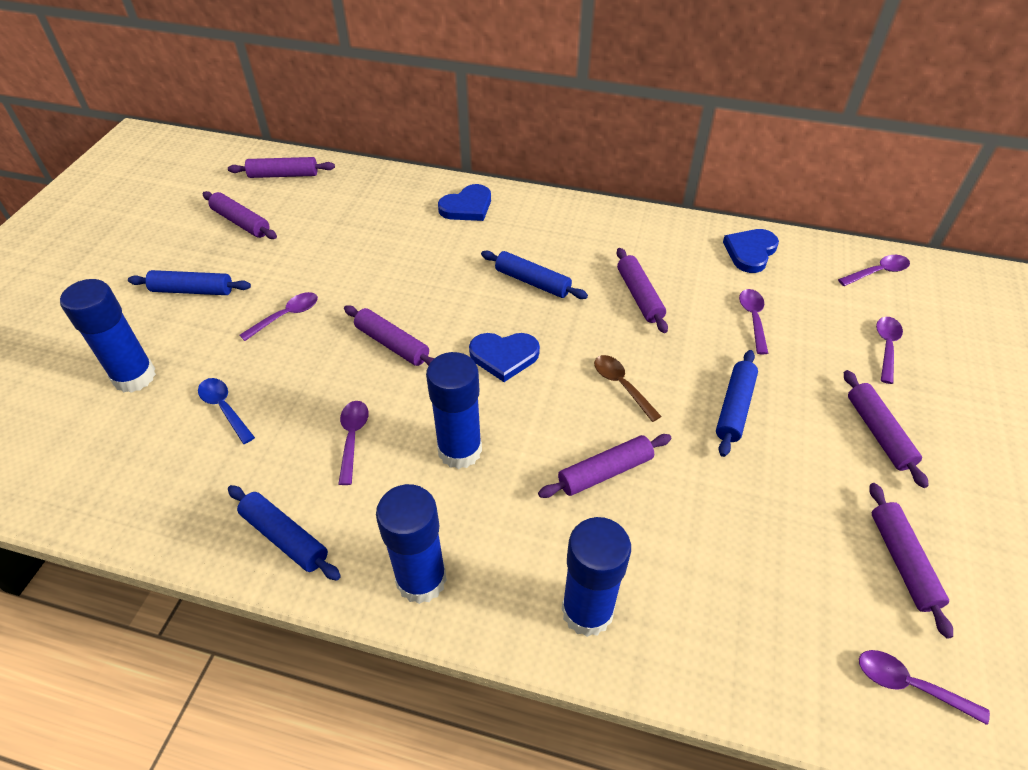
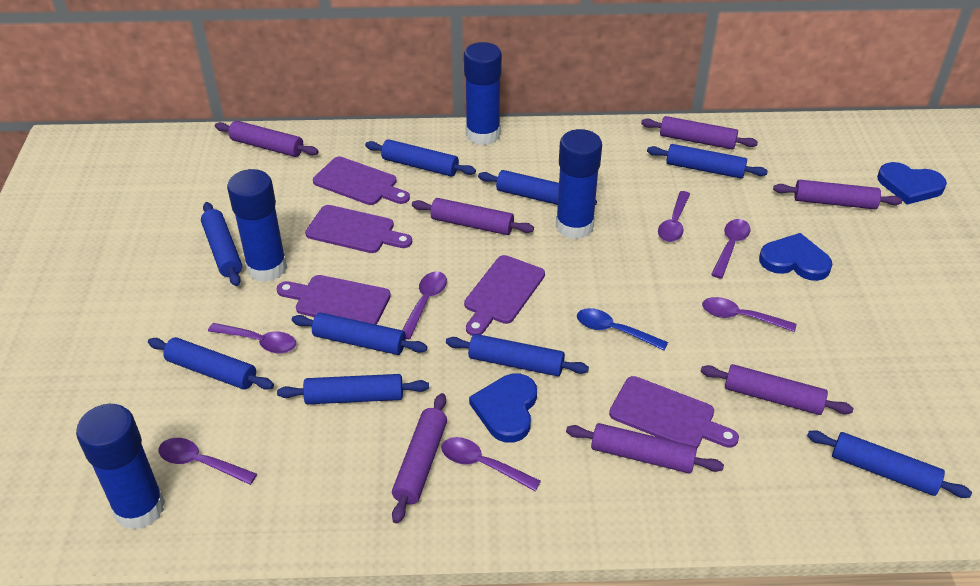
blue rolling pin: 4 -> 9
brown spoon: 1 -> 0
purple cutting board: 0 -> 5
purple spoon: 6 -> 7

